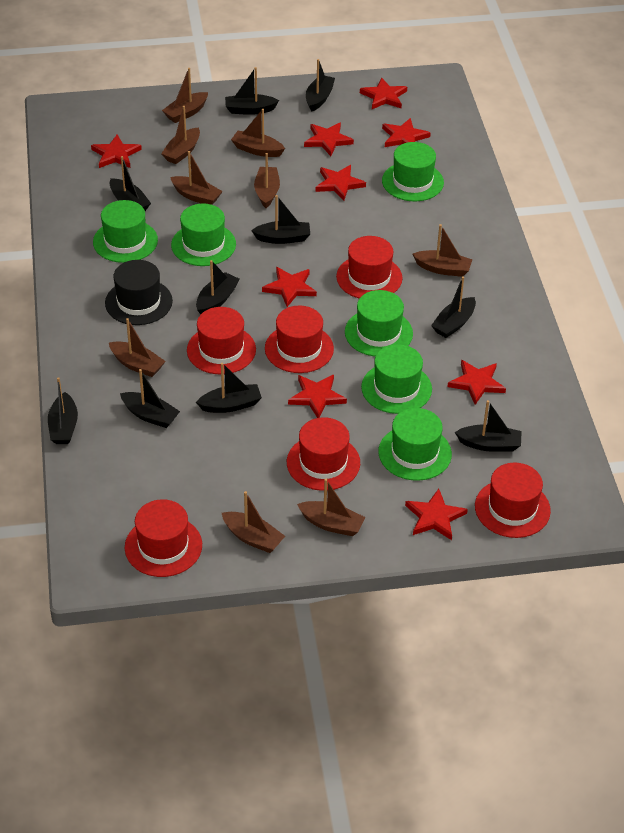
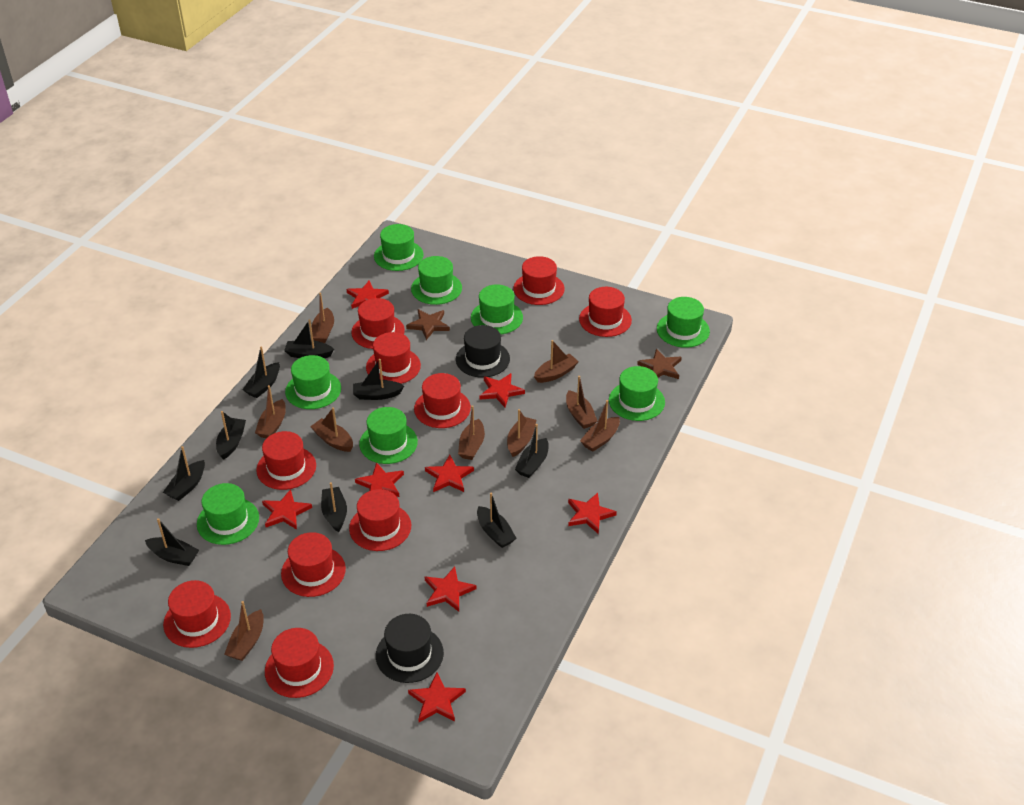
black boat: 10 -> 9
black hat: 1 -> 2
brown star: 0 -> 2
green hat: 6 -> 8
red hat: 6 -> 10
red star: 9 -> 8

